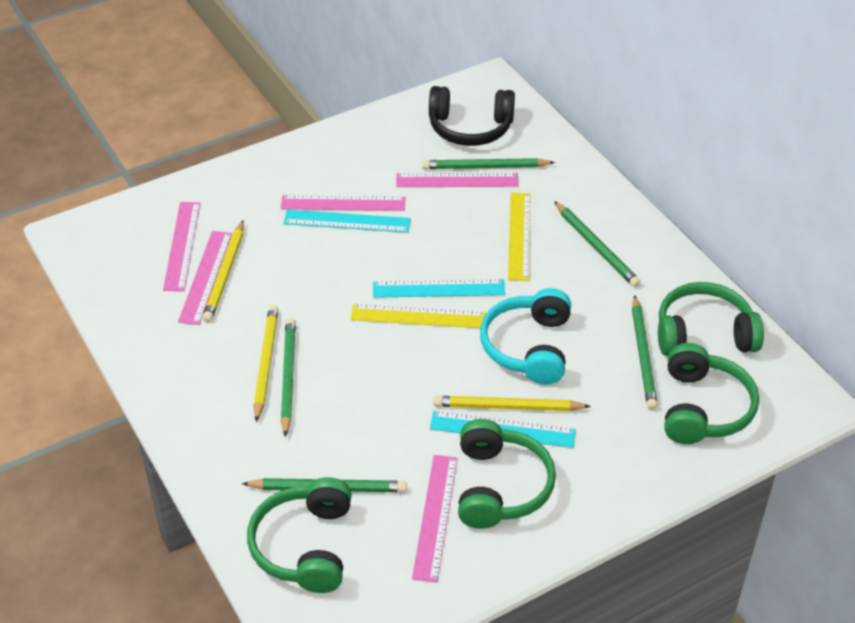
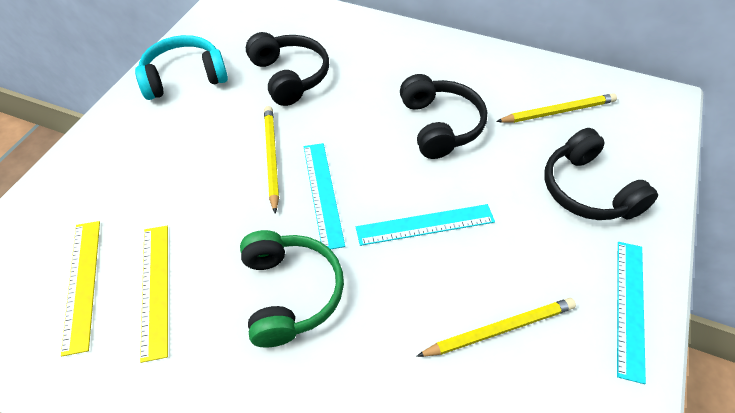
black headphones: 1 -> 3
green headphones: 4 -> 1
green pencil: 5 -> 0
pink ruler: 5 -> 0

